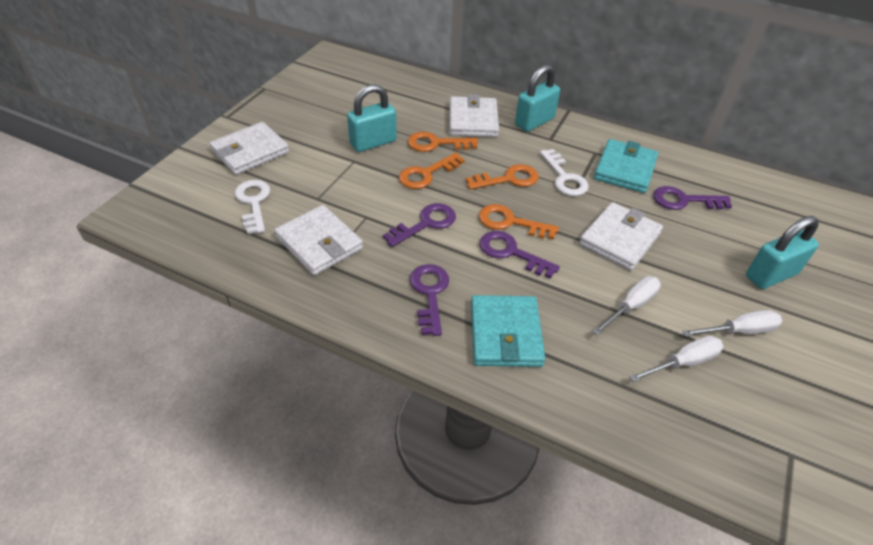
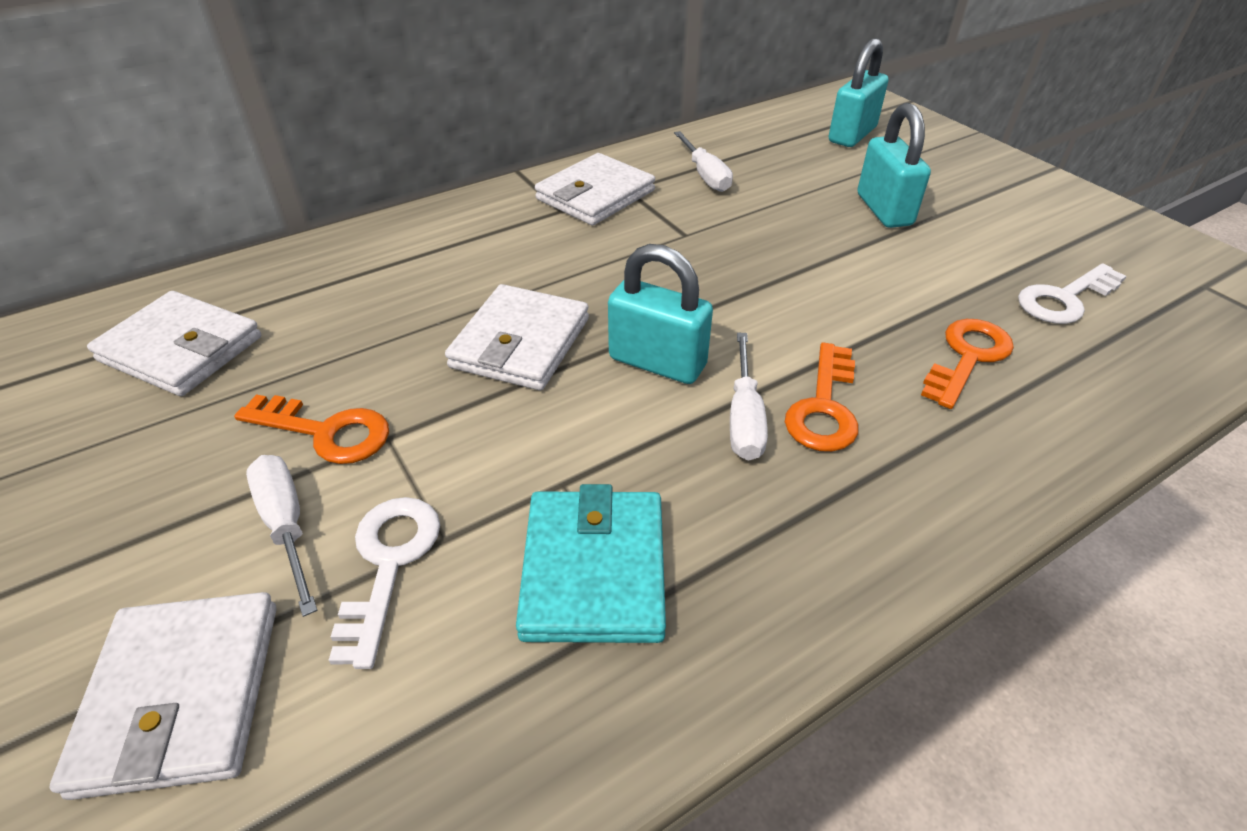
orange key: 4 -> 3
purple key: 4 -> 0
turquoise wallet: 2 -> 1

